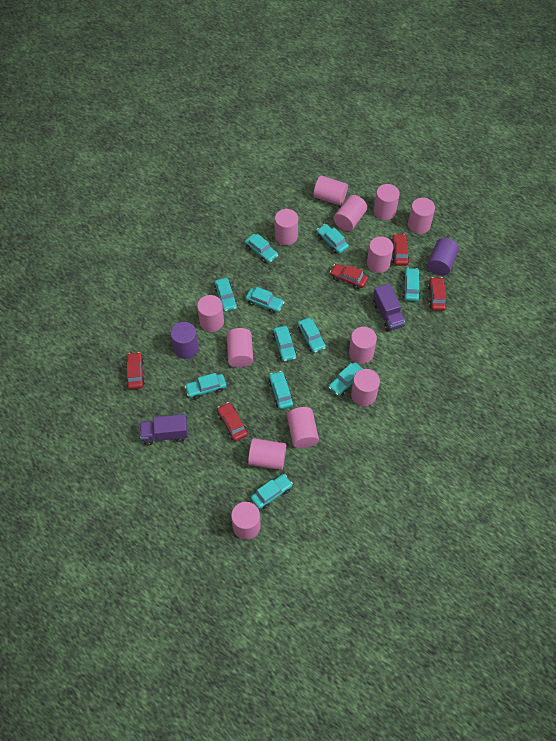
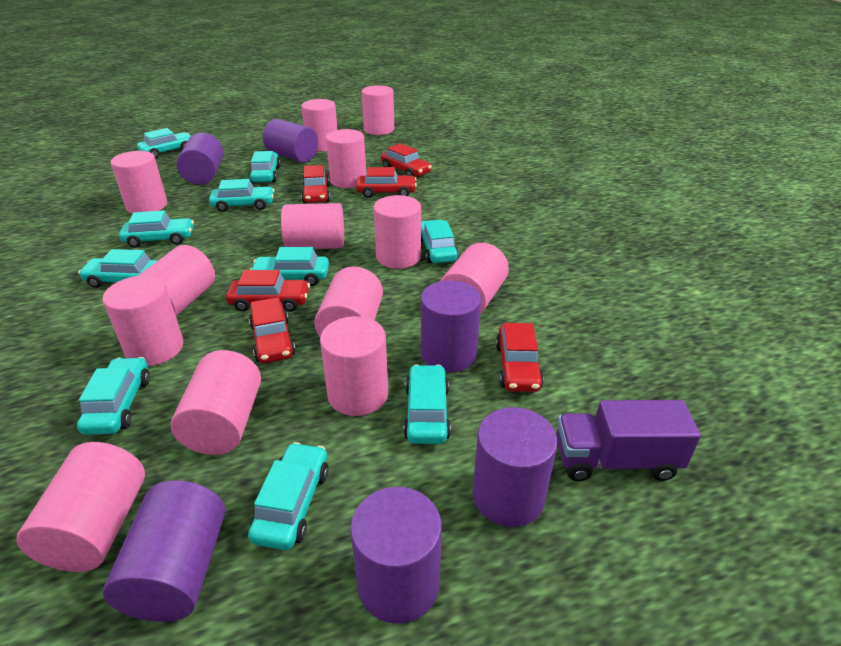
purple cylinder: 2 -> 6
purple truck: 2 -> 1
red car: 5 -> 6
turquoise car: 11 -> 10

